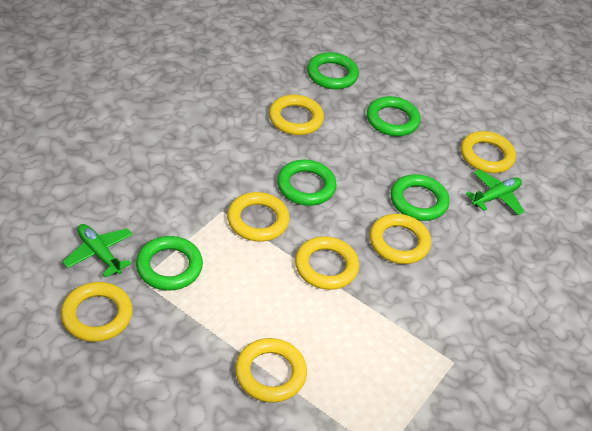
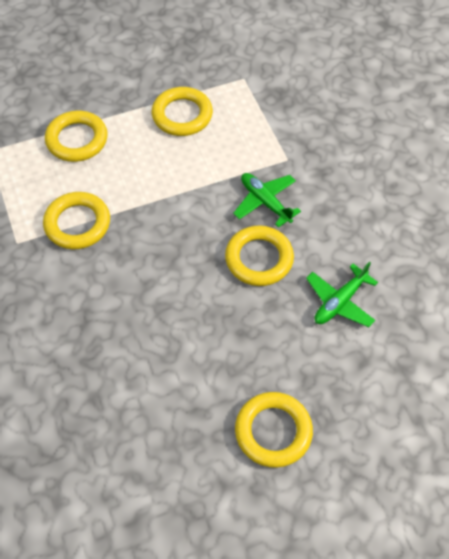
green ring: 5 -> 0
yellow ring: 7 -> 5

